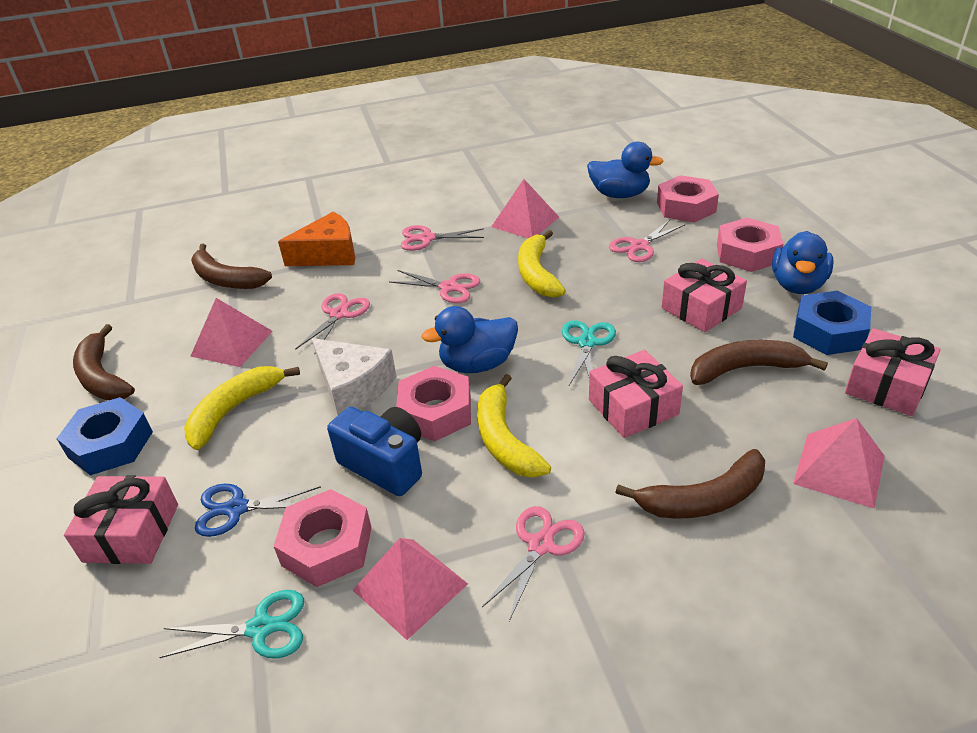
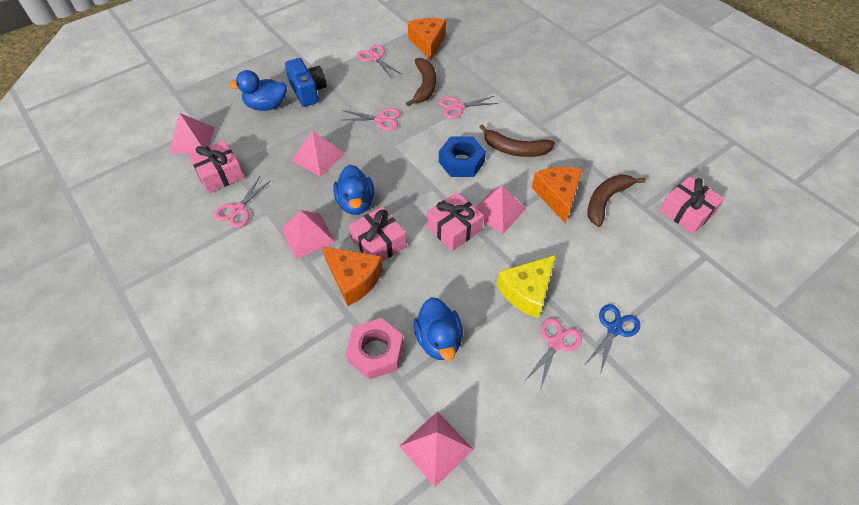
blue nut: 2 -> 1
brown banana: 4 -> 3
orange cheese: 1 -> 3
pink nut: 4 -> 1
pink pyramid: 4 -> 5
turquoise scissors: 2 -> 0
white cheese: 1 -> 0
yellow banana: 3 -> 0
yellow cheese: 0 -> 1

